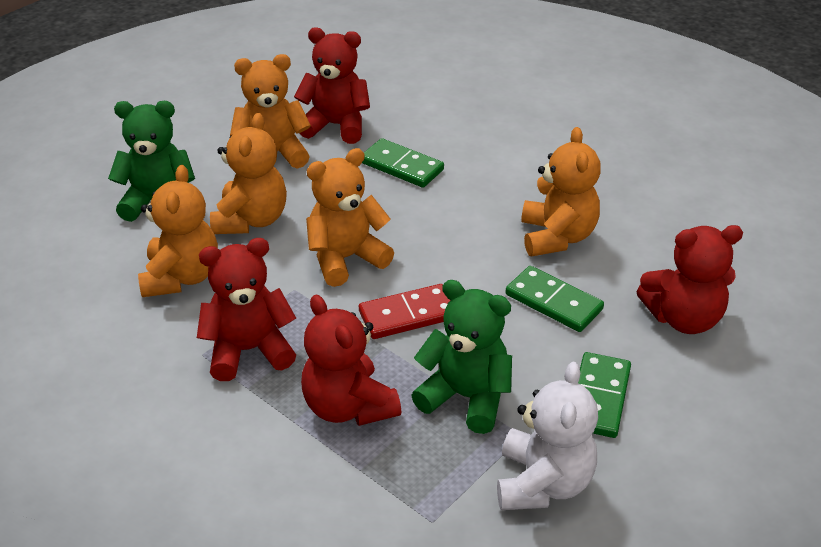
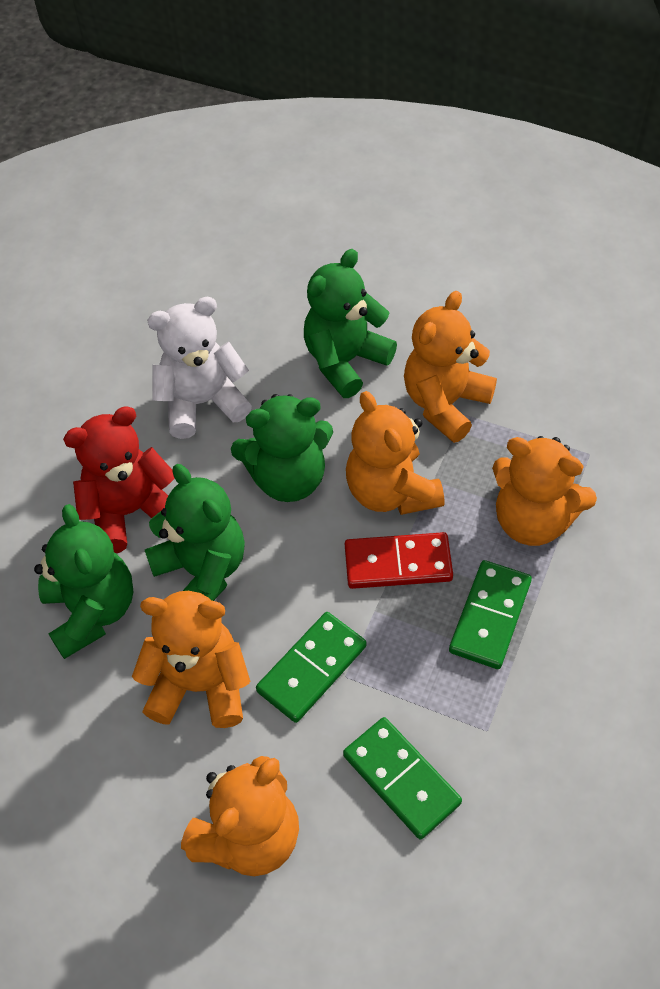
green teddy bear: 2 -> 4
red teddy bear: 4 -> 1

